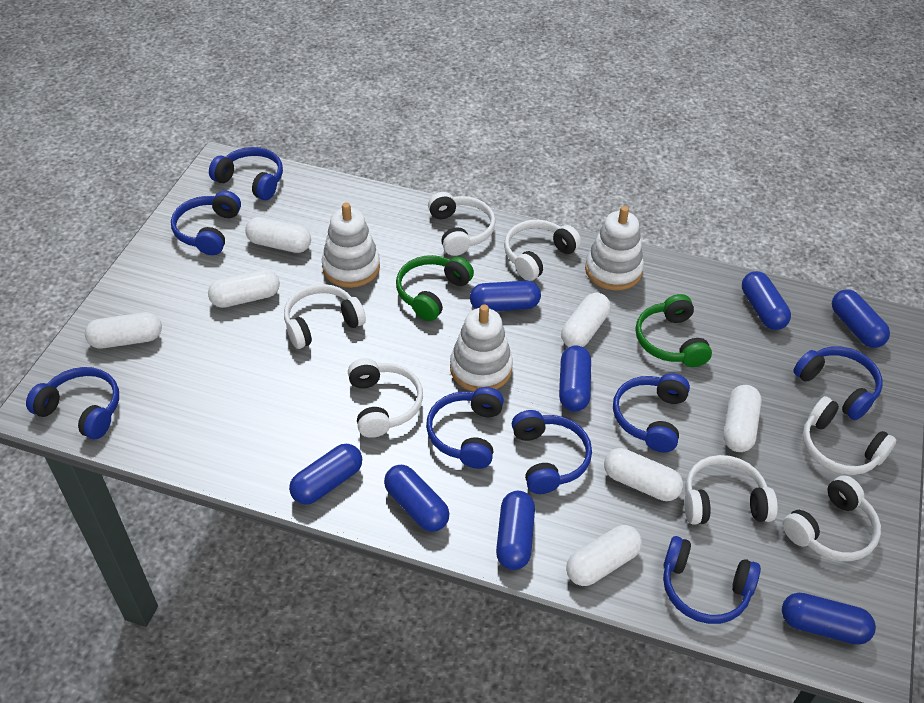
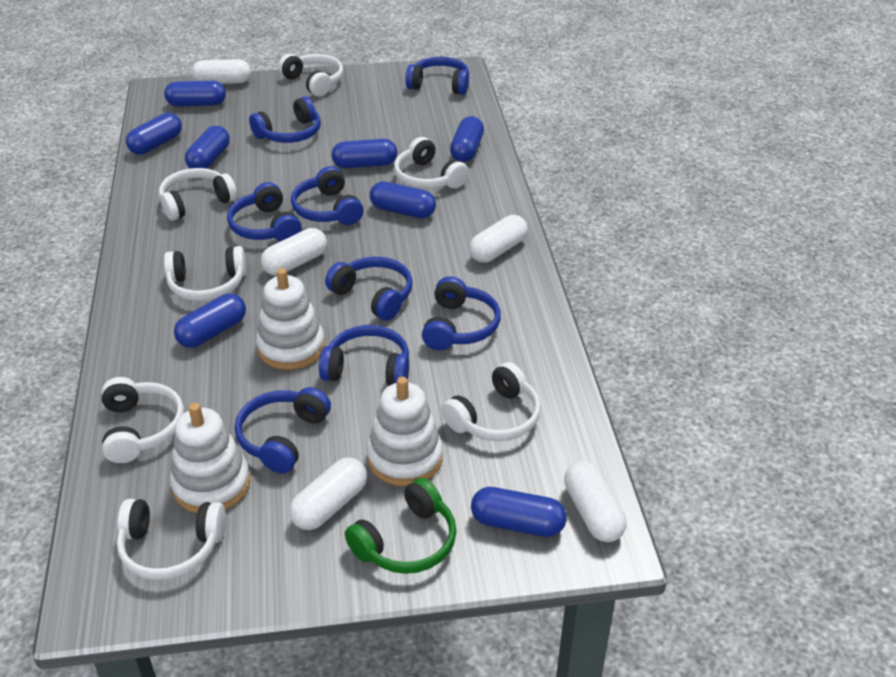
green headphones: 2 -> 1
white capsule: 7 -> 5

